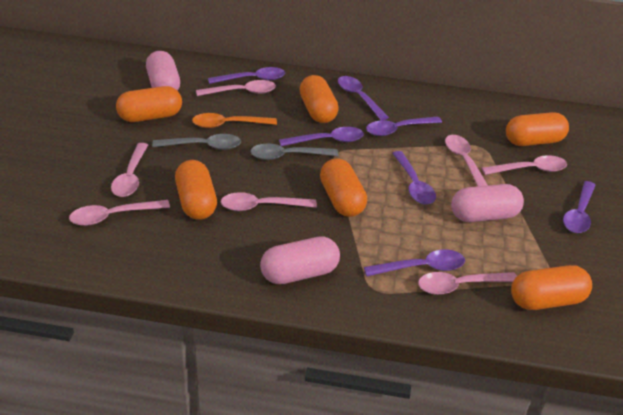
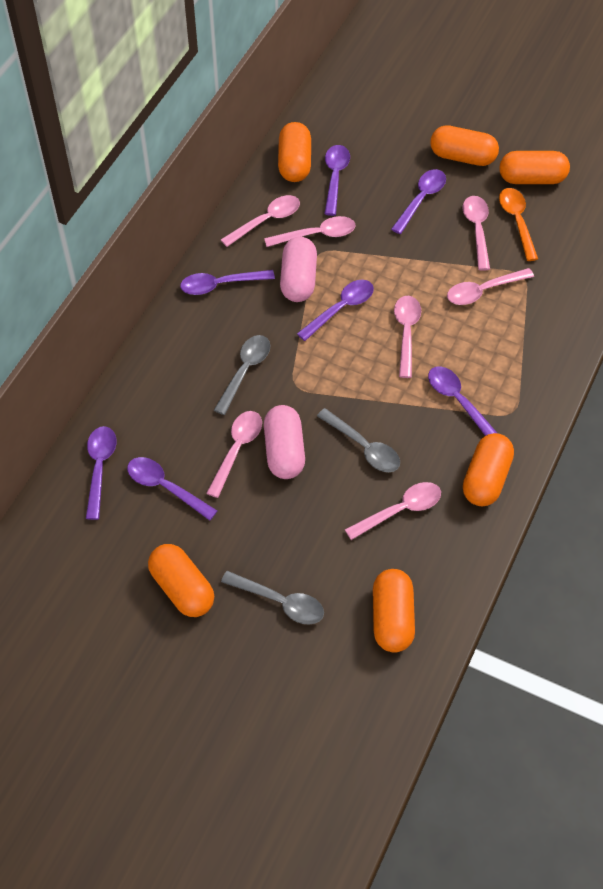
grey spoon: 2 -> 3
pink capsule: 3 -> 2

